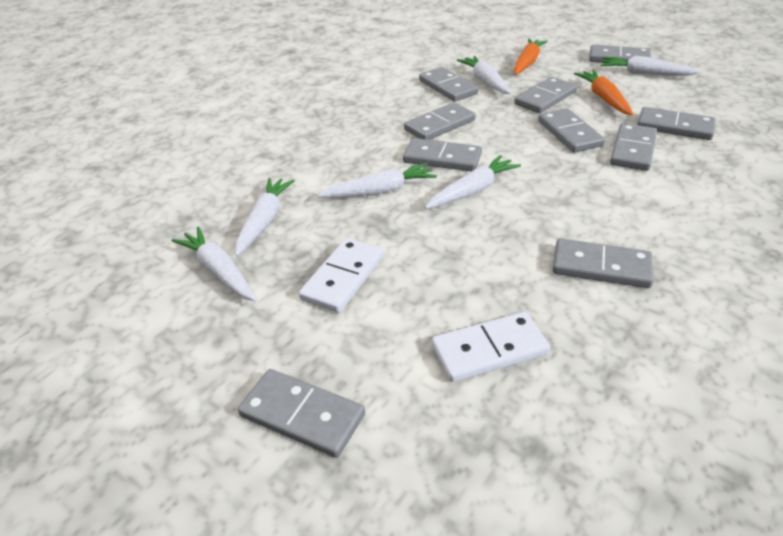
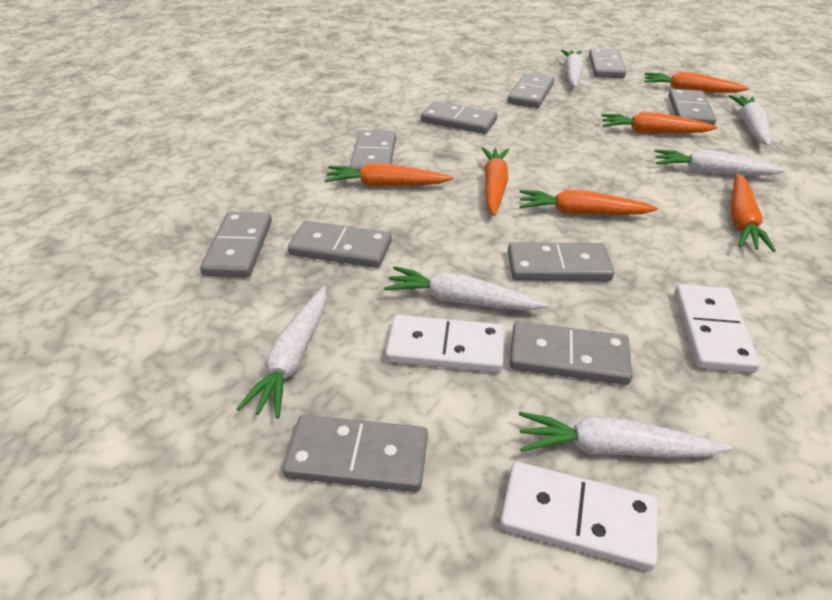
orange carrot: 2 -> 6
white domino: 2 -> 3

